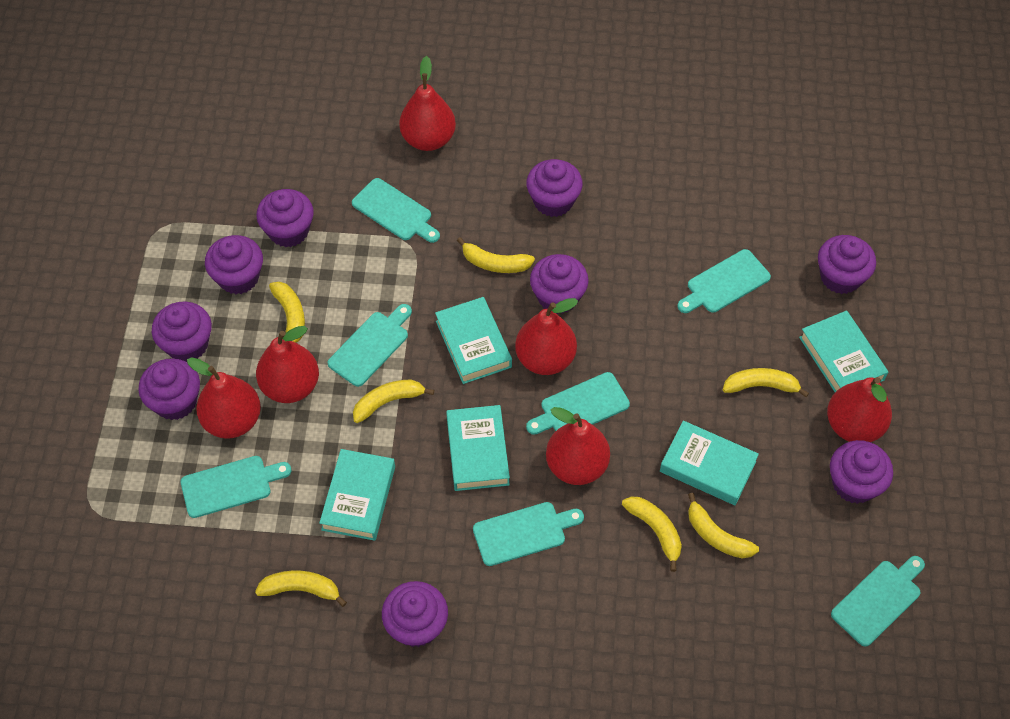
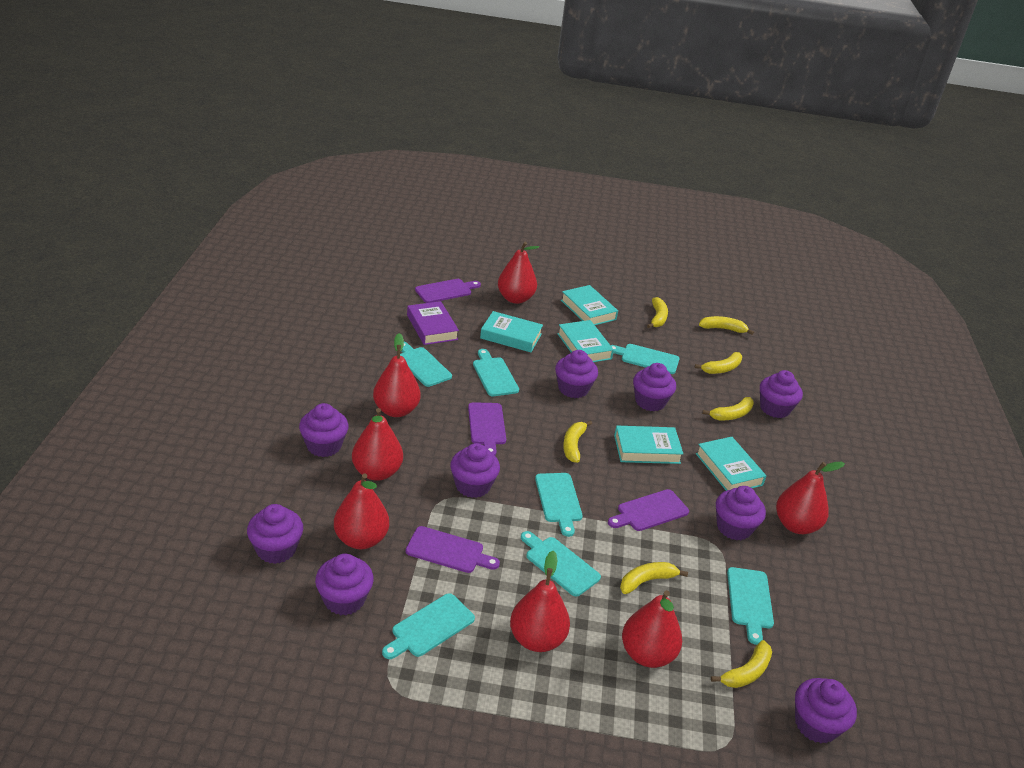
purple book: 0 -> 1
purple cutting board: 0 -> 4
red pear: 6 -> 7

